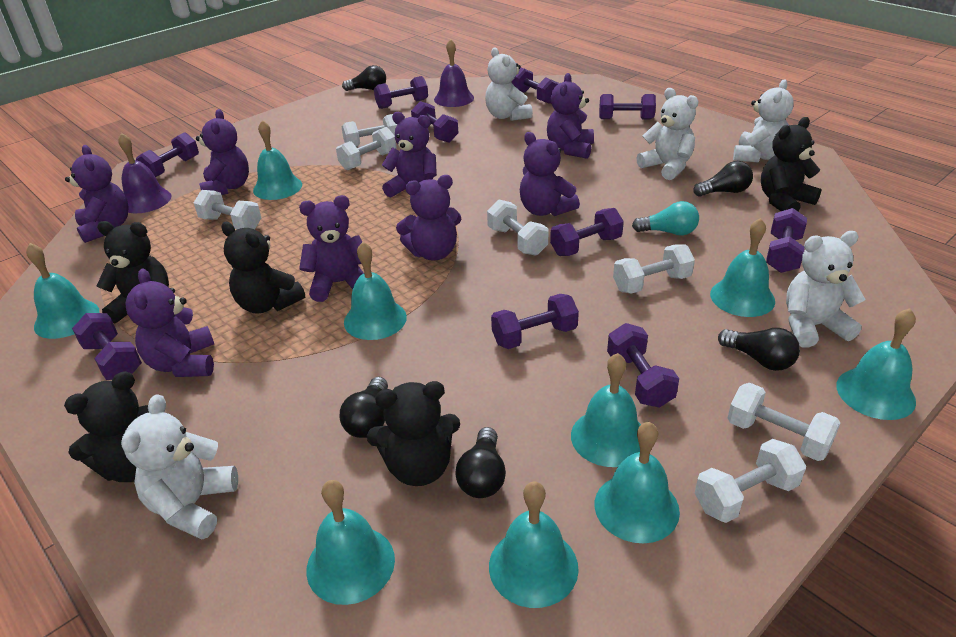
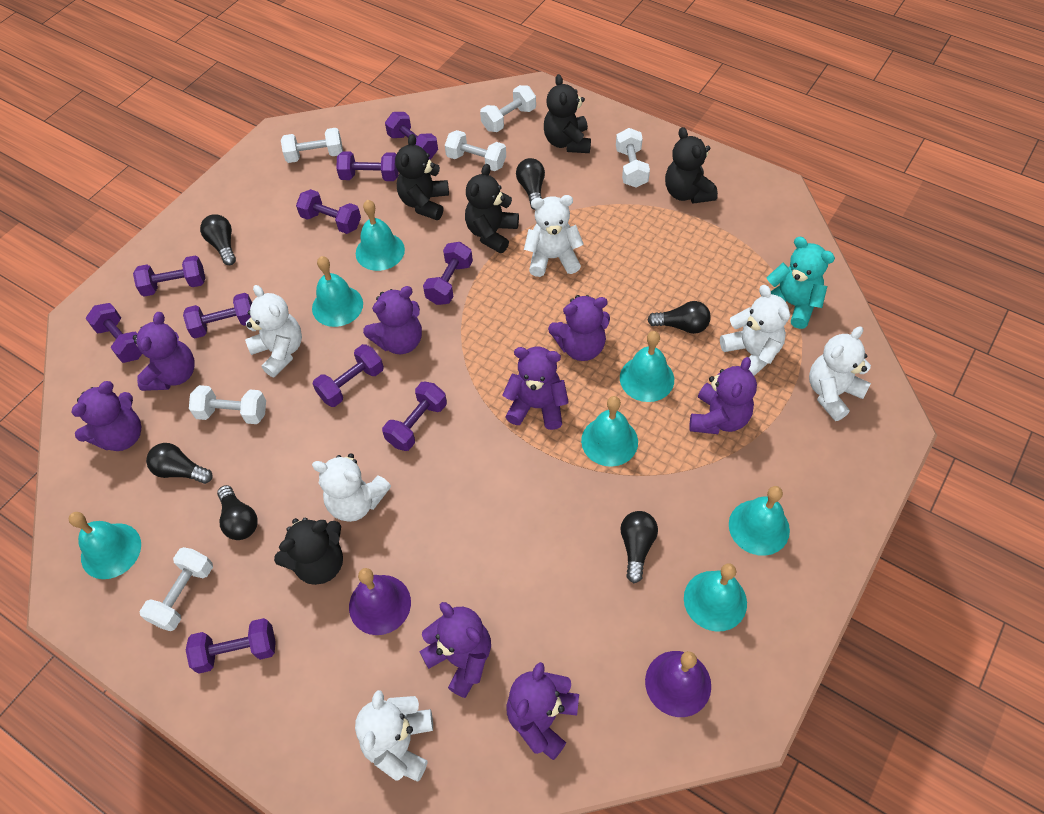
black light bulb: 5 -> 6
turquoise bell: 9 -> 7
turquoise light bulb: 1 -> 0
turquoise teddy bear: 0 -> 1
white dumbbell: 7 -> 6
white teddy bear: 5 -> 6

